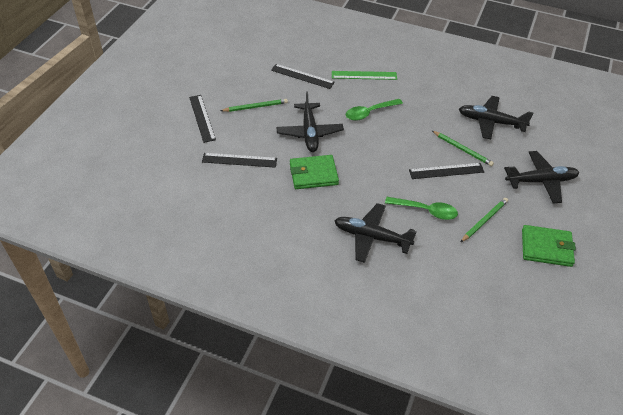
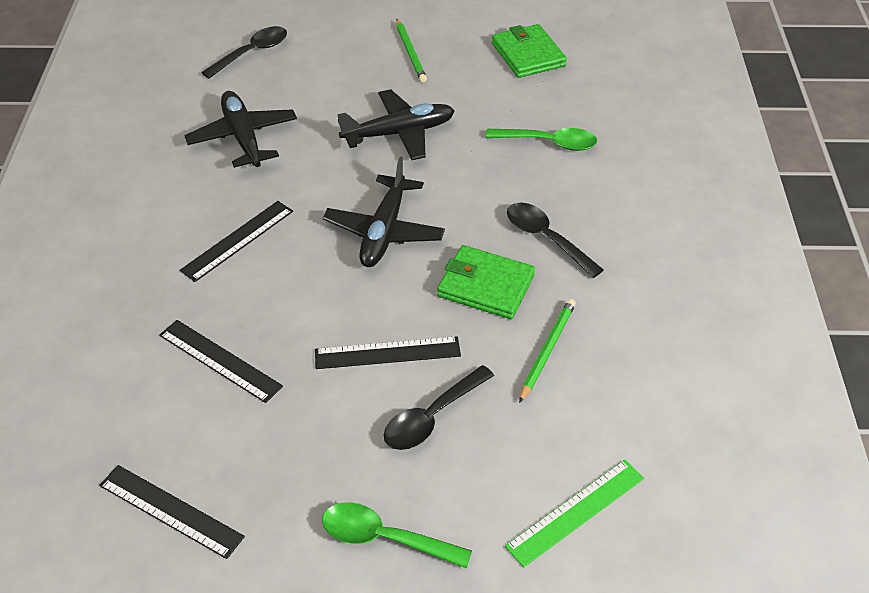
black plane: 4 -> 3
black spoon: 0 -> 3
green pencil: 3 -> 2

